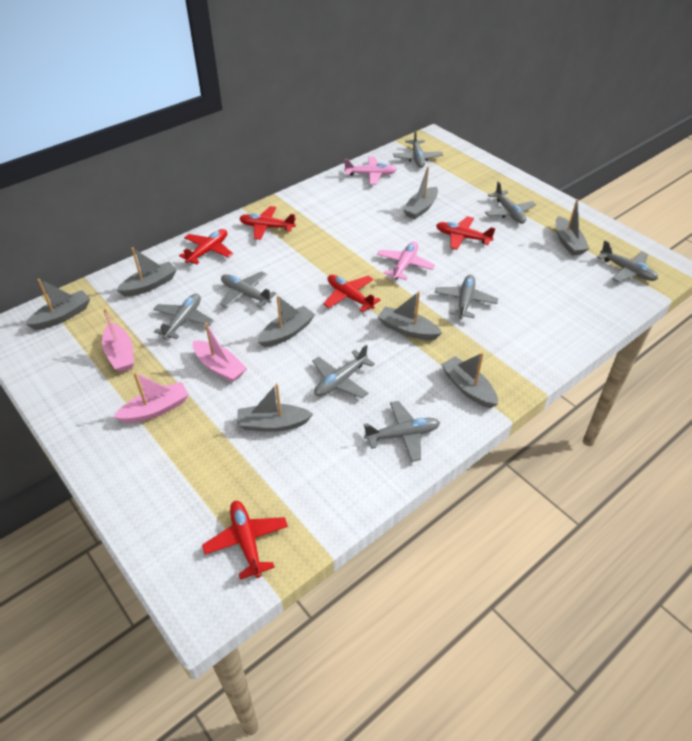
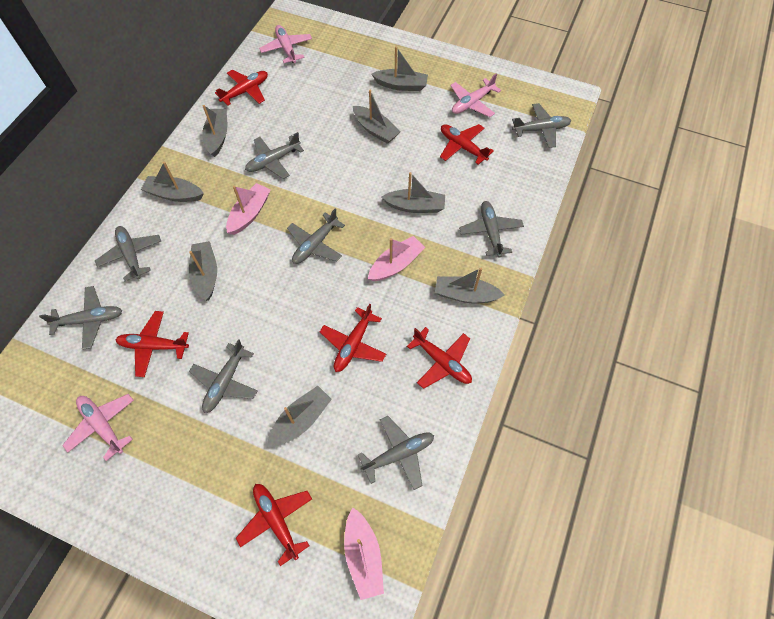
pink plane: 2 -> 3
red plane: 5 -> 6

